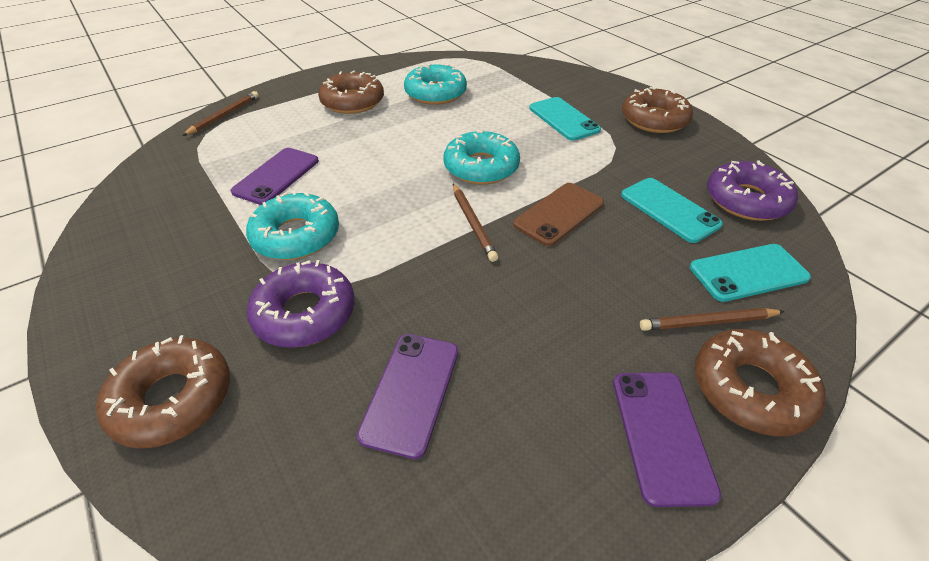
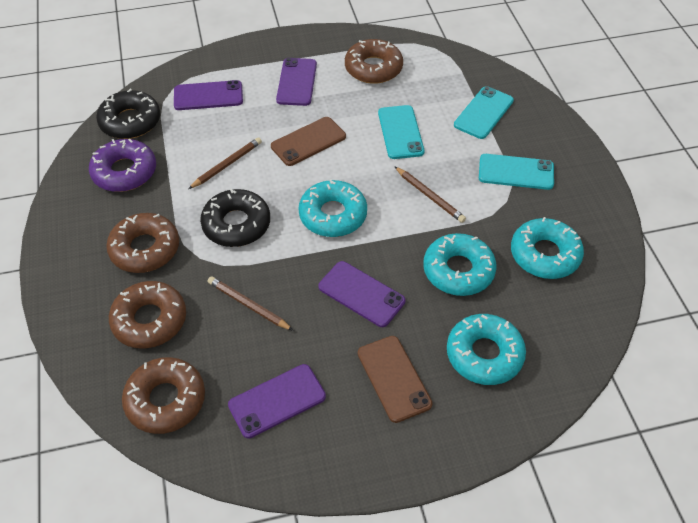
black donut: 0 -> 2
brown phone: 1 -> 2
purple donut: 2 -> 1
purple phone: 3 -> 4
turquoise donut: 3 -> 4

